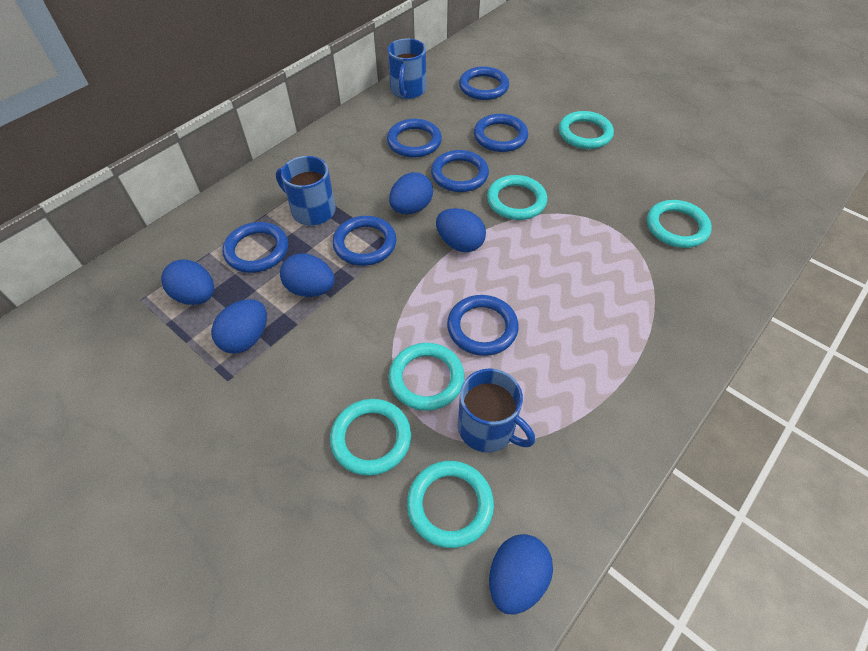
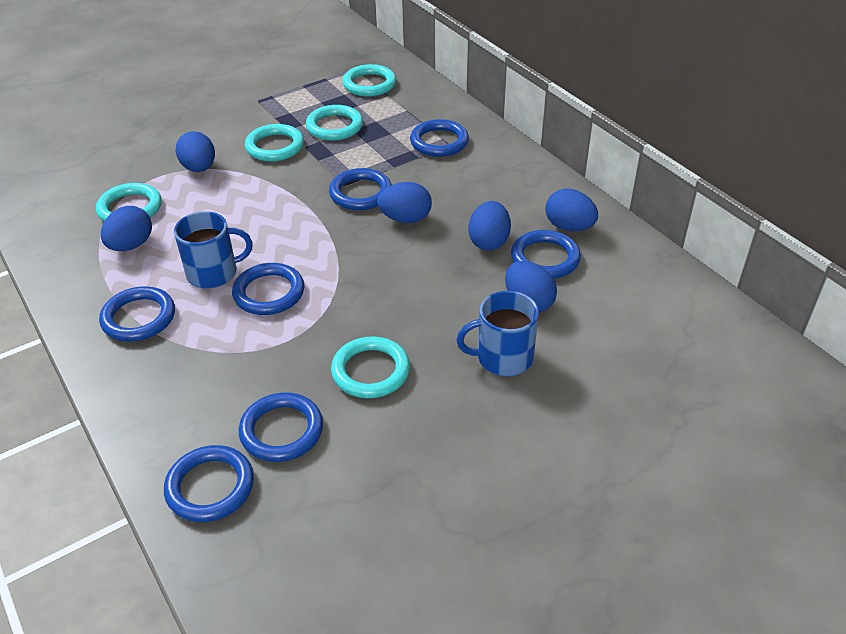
blue mug: 3 -> 2
turquoise ring: 6 -> 5

